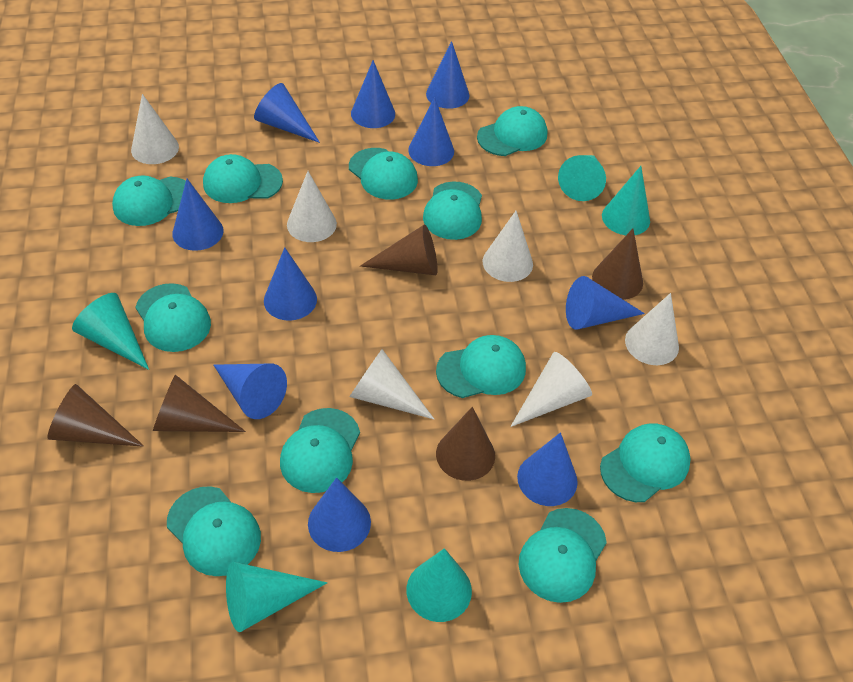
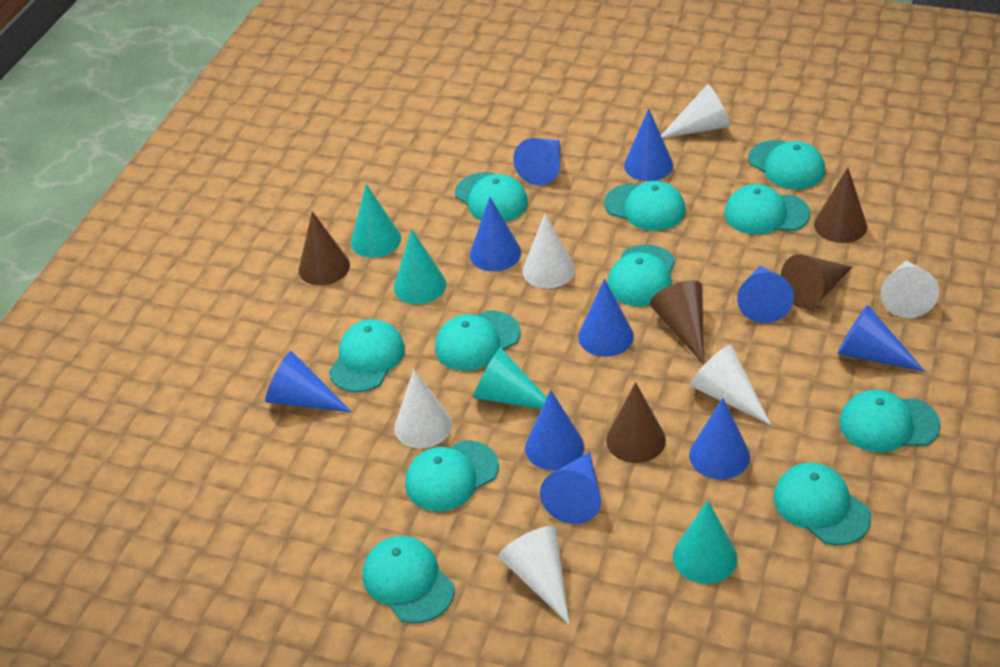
turquoise cone: 5 -> 4

